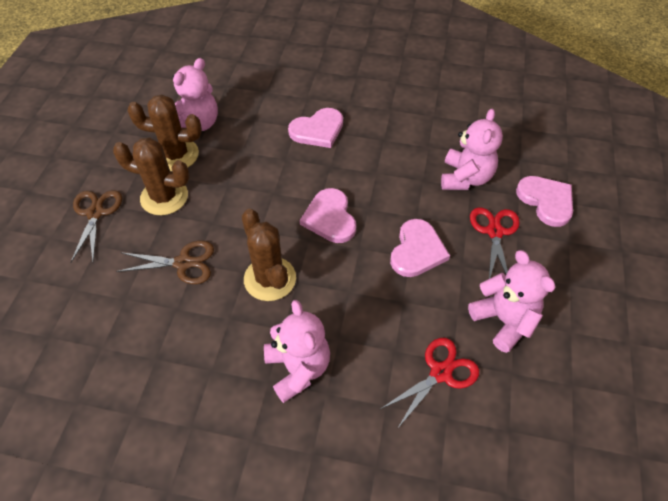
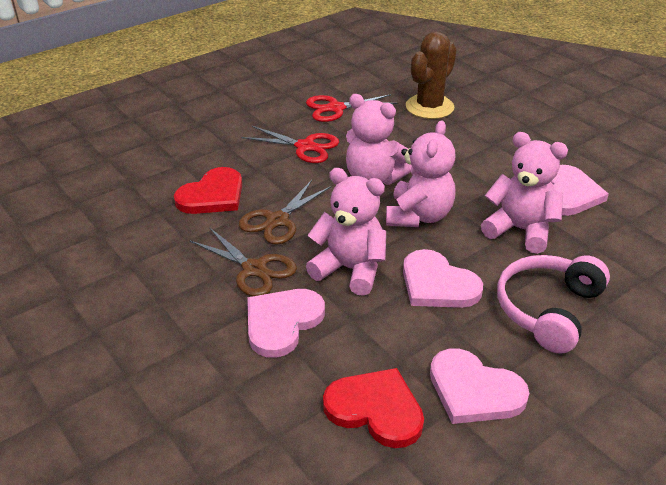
brown cactus: 3 -> 1
pink headphones: 0 -> 1
red heart: 0 -> 2

